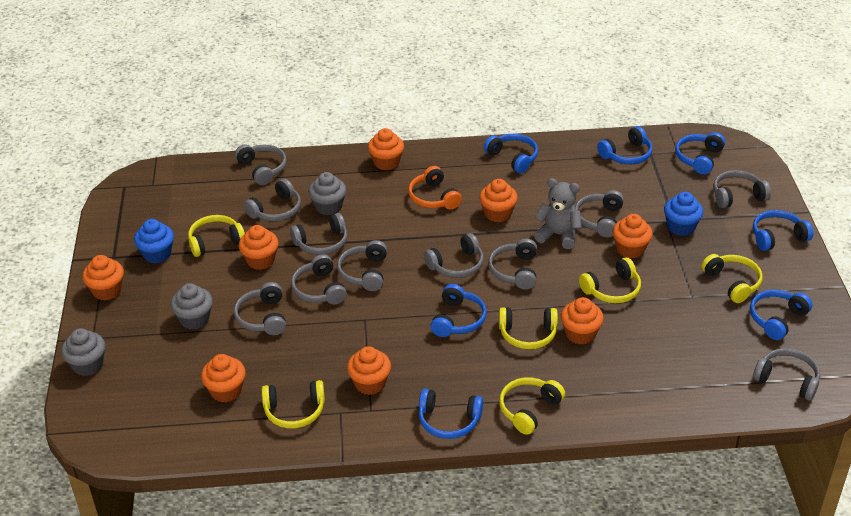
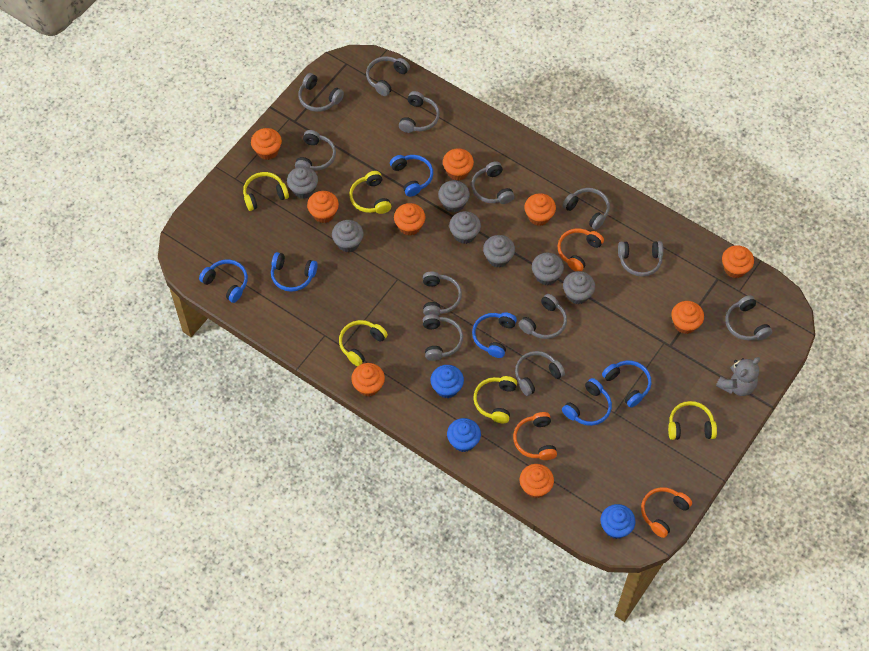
blue cupcake: 2 -> 3
blue headphones: 7 -> 6
grey cupcake: 3 -> 7
grey headphones: 11 -> 12
orange cupcake: 8 -> 9
orange headphones: 1 -> 3
yellow headphones: 6 -> 5

